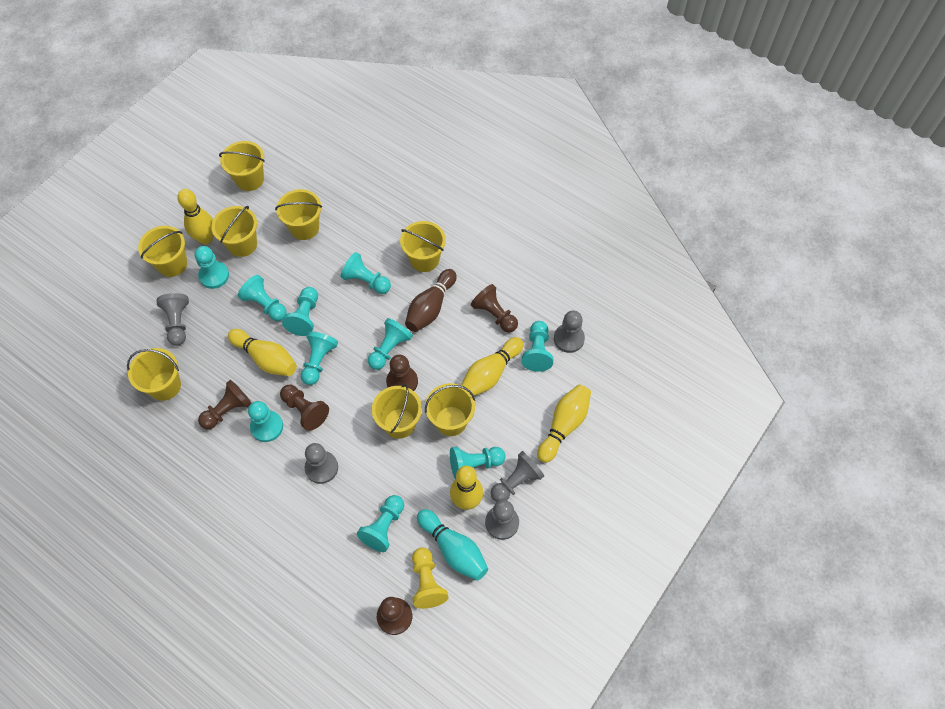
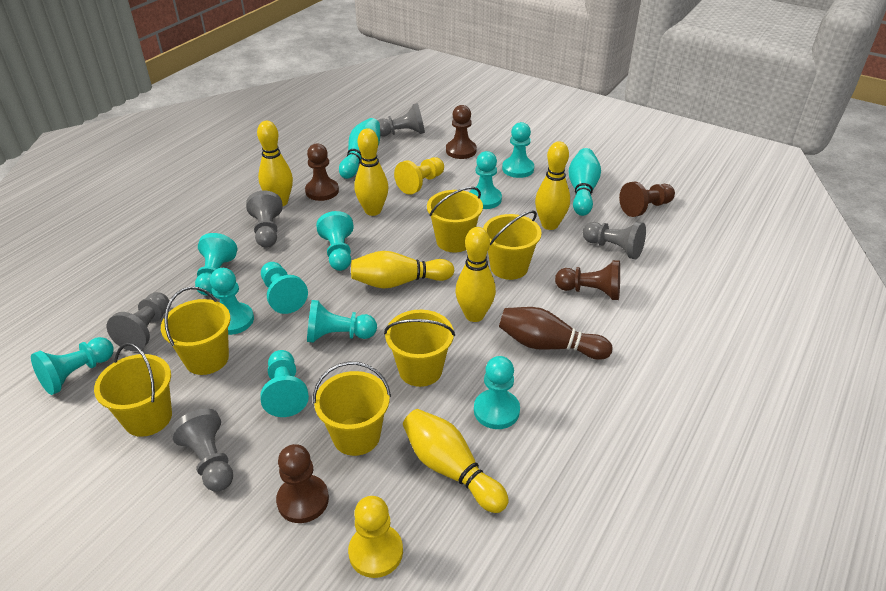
turquoise bowling pin: 1 -> 2
yellow bowling pin: 5 -> 6
yellow bucket: 8 -> 6
yellow pawn: 1 -> 2

